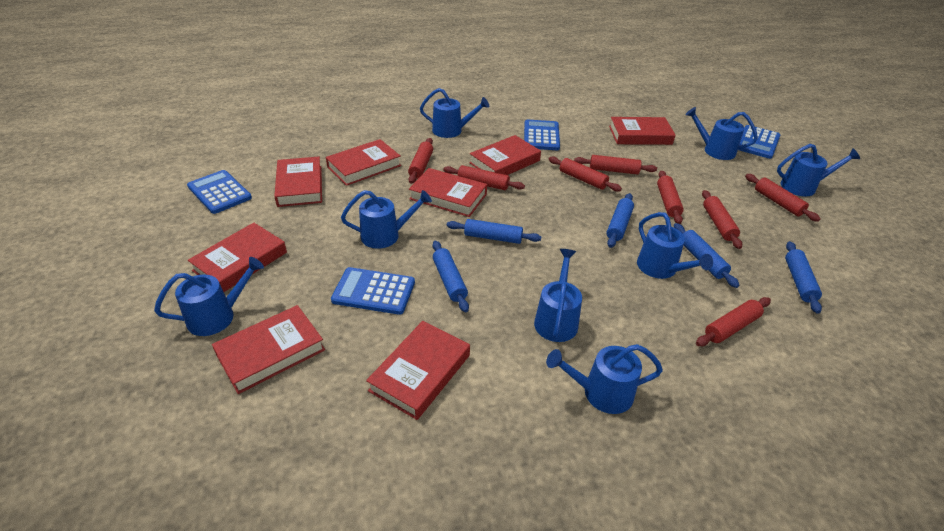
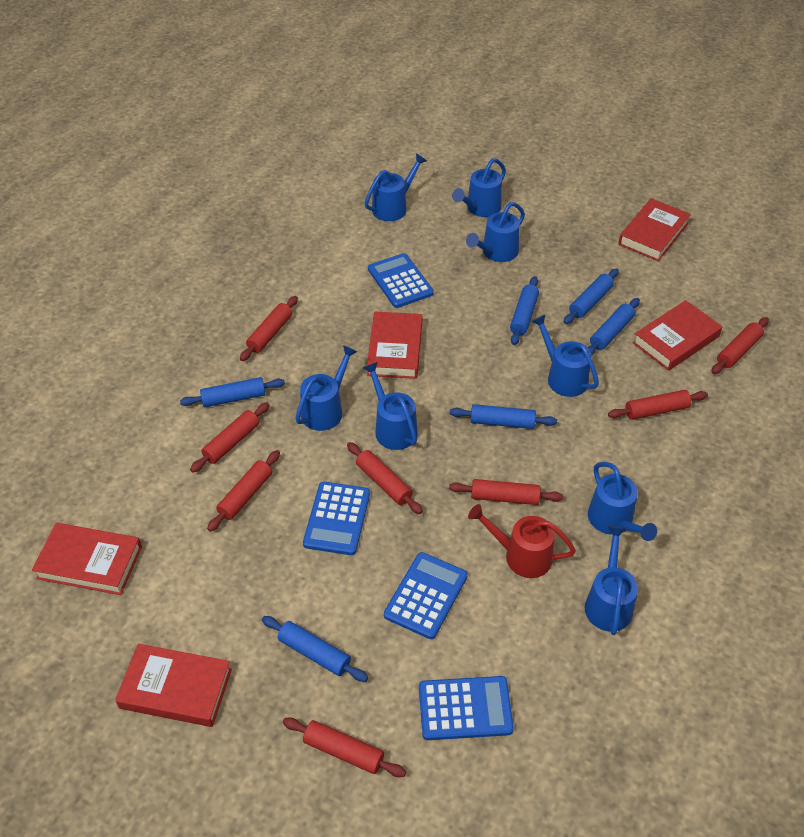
blue rolling pin: 5 -> 6
red book: 8 -> 5
red watering can: 0 -> 1

